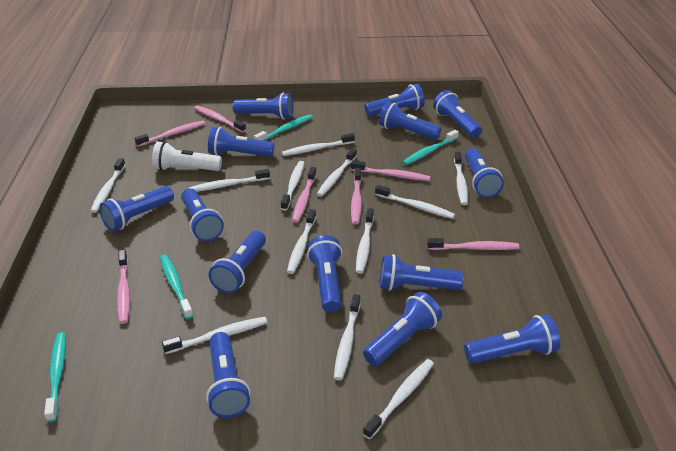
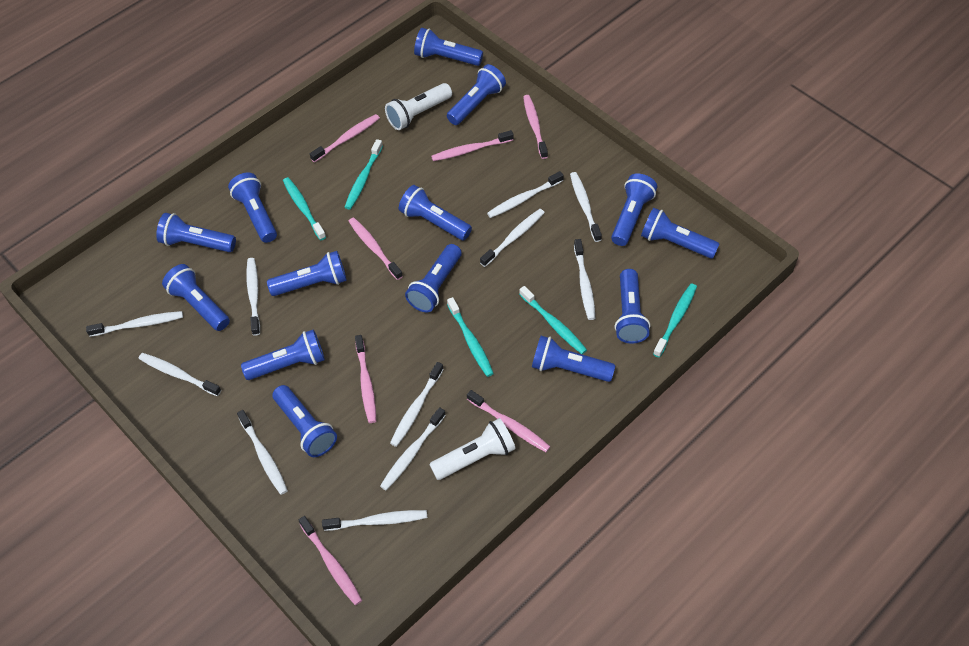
turquoise toothbrush: 4 -> 5
white flashlight: 1 -> 2
white toothbrush: 12 -> 11

